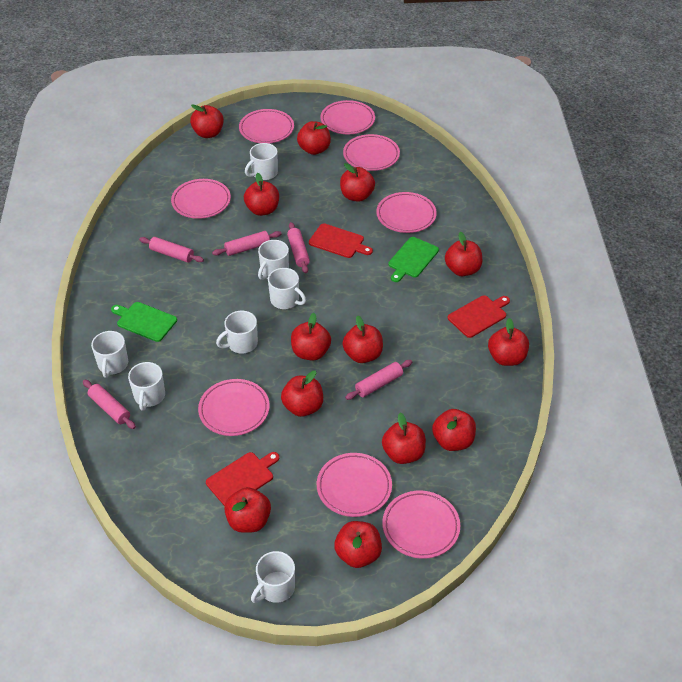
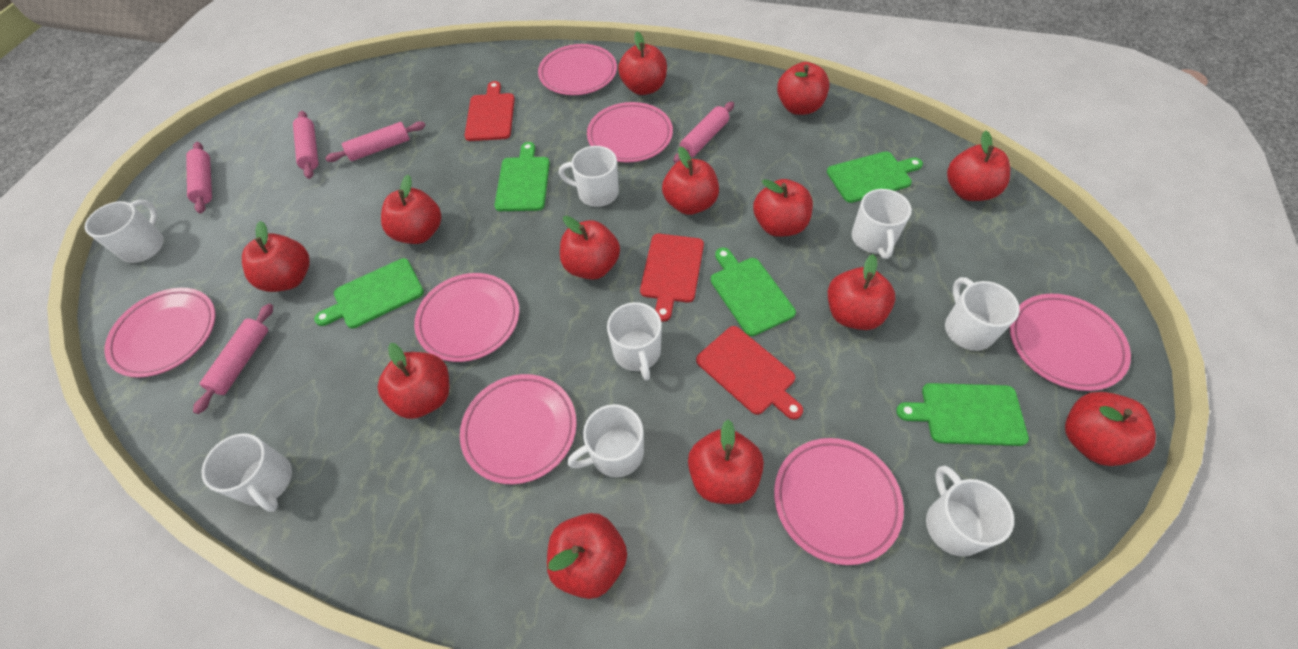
green cutting board: 2 -> 5
pink plate: 8 -> 7
white mug: 7 -> 8

